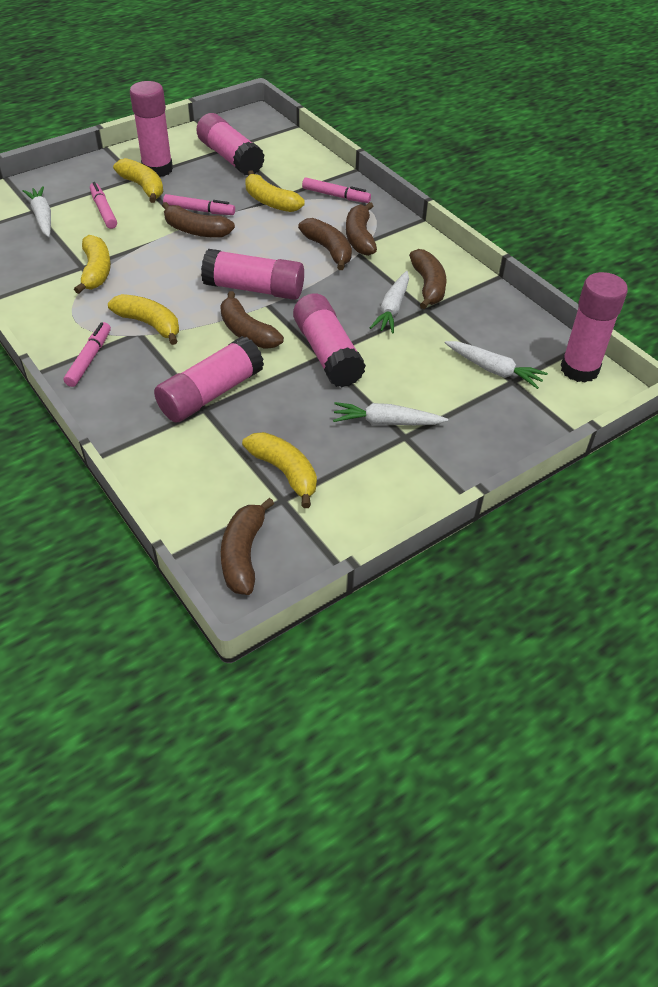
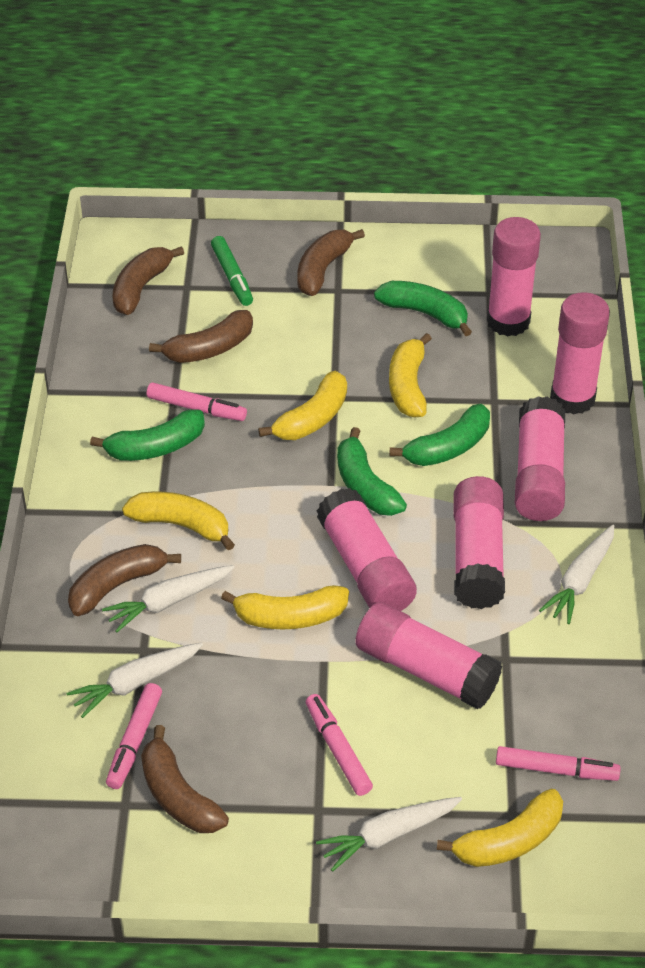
brown banana: 6 -> 5
green banana: 0 -> 4
green marker: 0 -> 1

